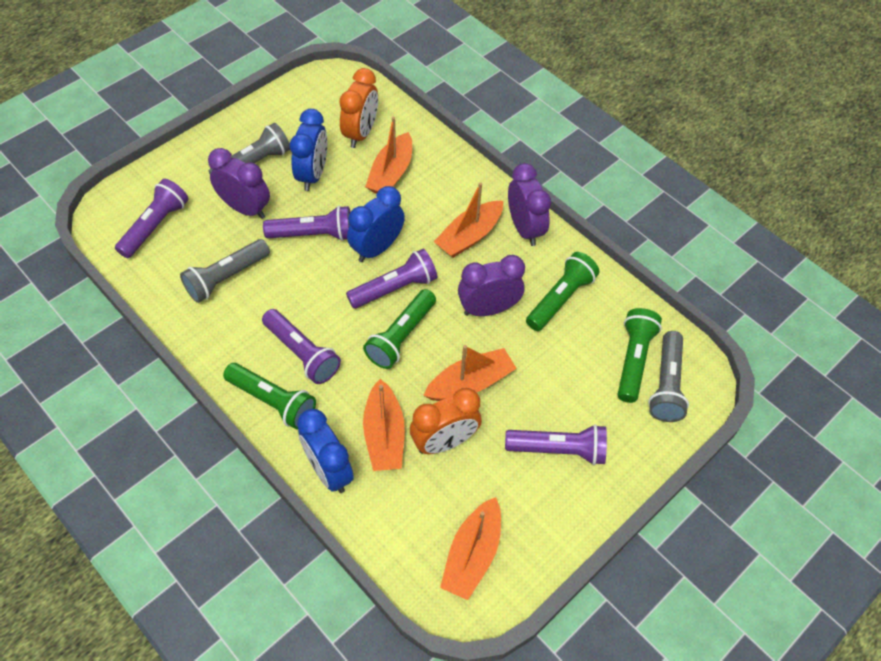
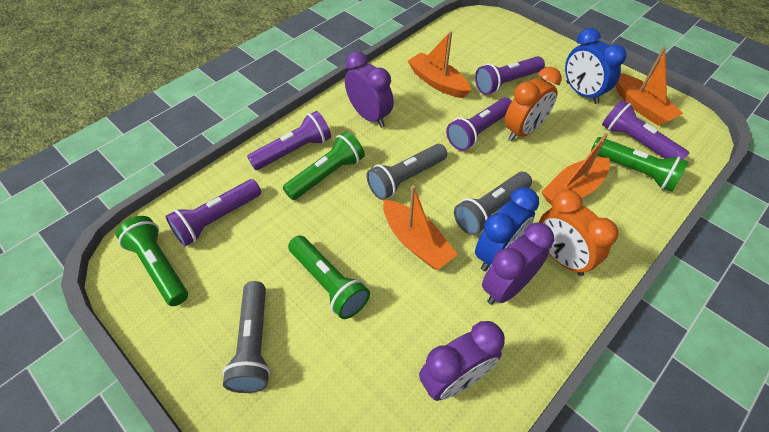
blue clock: 3 -> 2
orange boat: 5 -> 4

